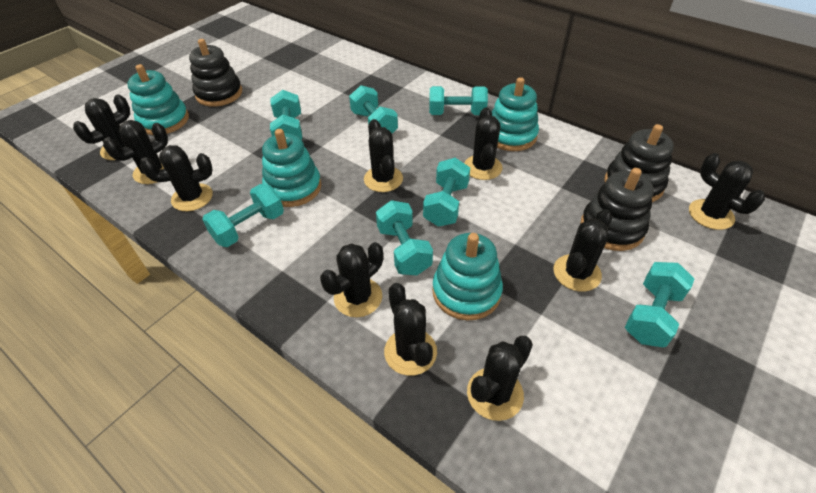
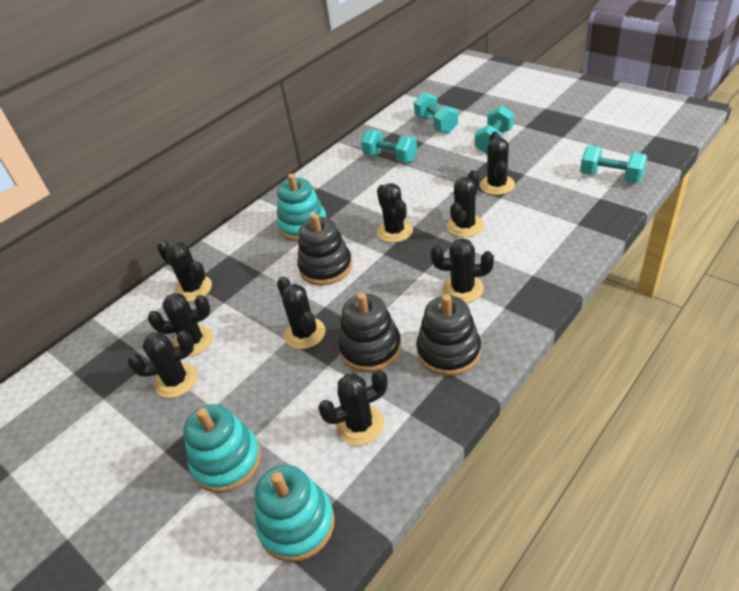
black cactus: 10 -> 9
turquoise dumbbell: 7 -> 4
turquoise stacking toy: 4 -> 3

